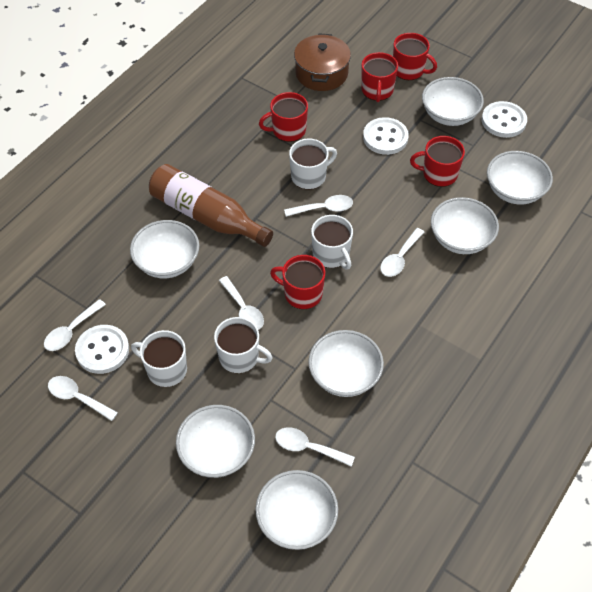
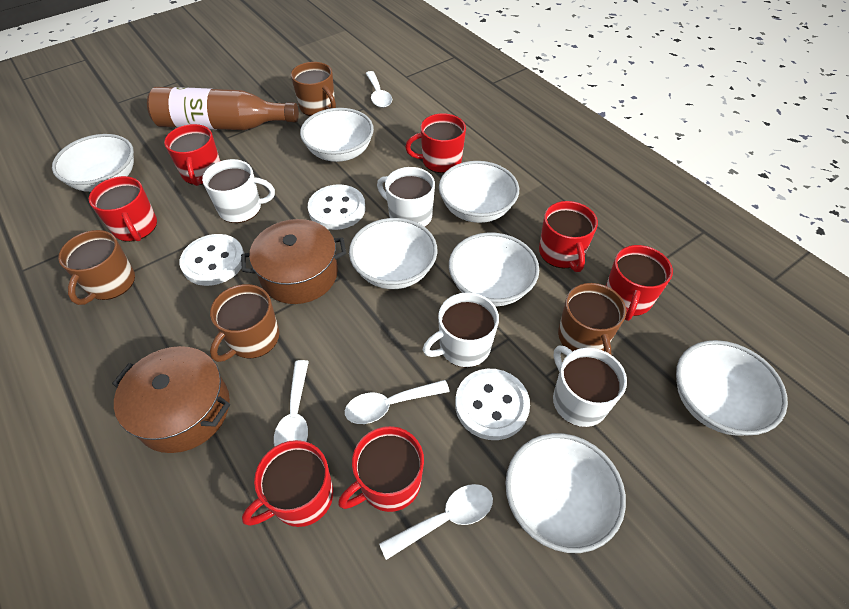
brown mug: 0 -> 4
brown pot: 1 -> 2
red mug: 5 -> 7
white spoon: 6 -> 4

